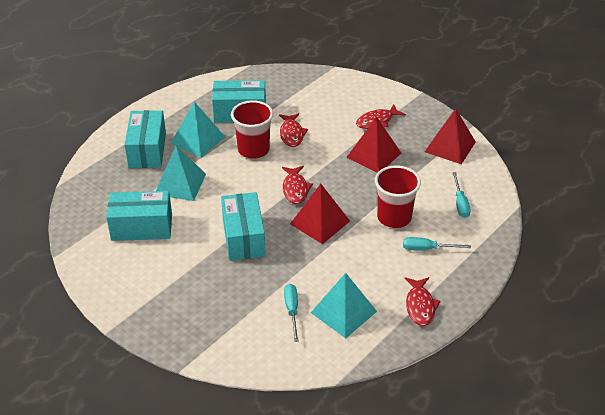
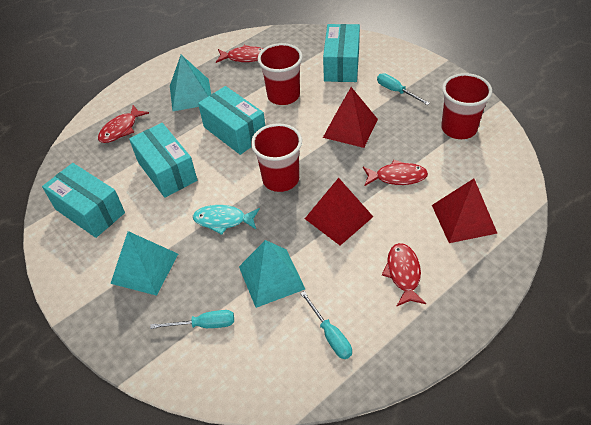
red cup: 2 -> 3
turquoise fish: 0 -> 1

